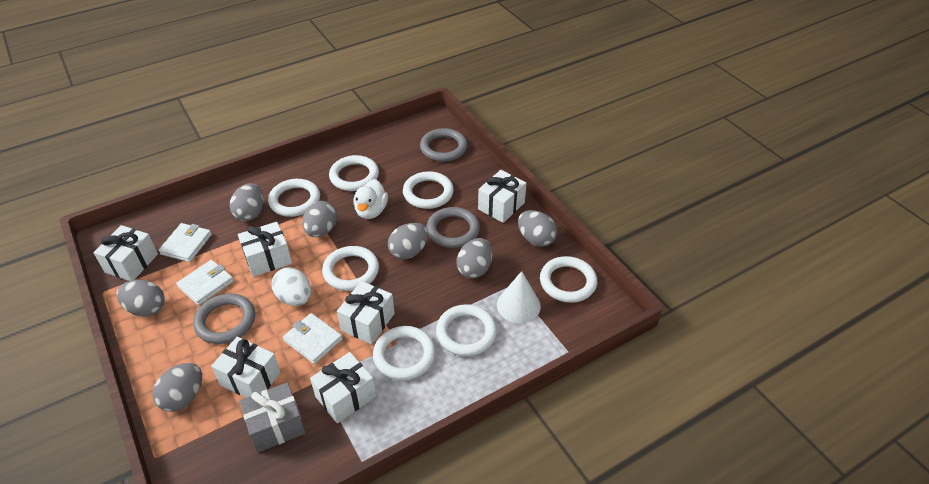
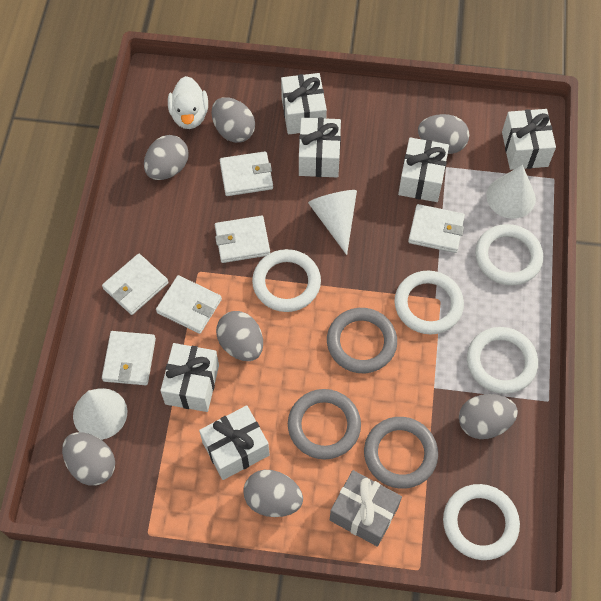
white cone: 1 -> 3
white egg: 1 -> 0
white ring: 7 -> 5
white wallet: 3 -> 6

